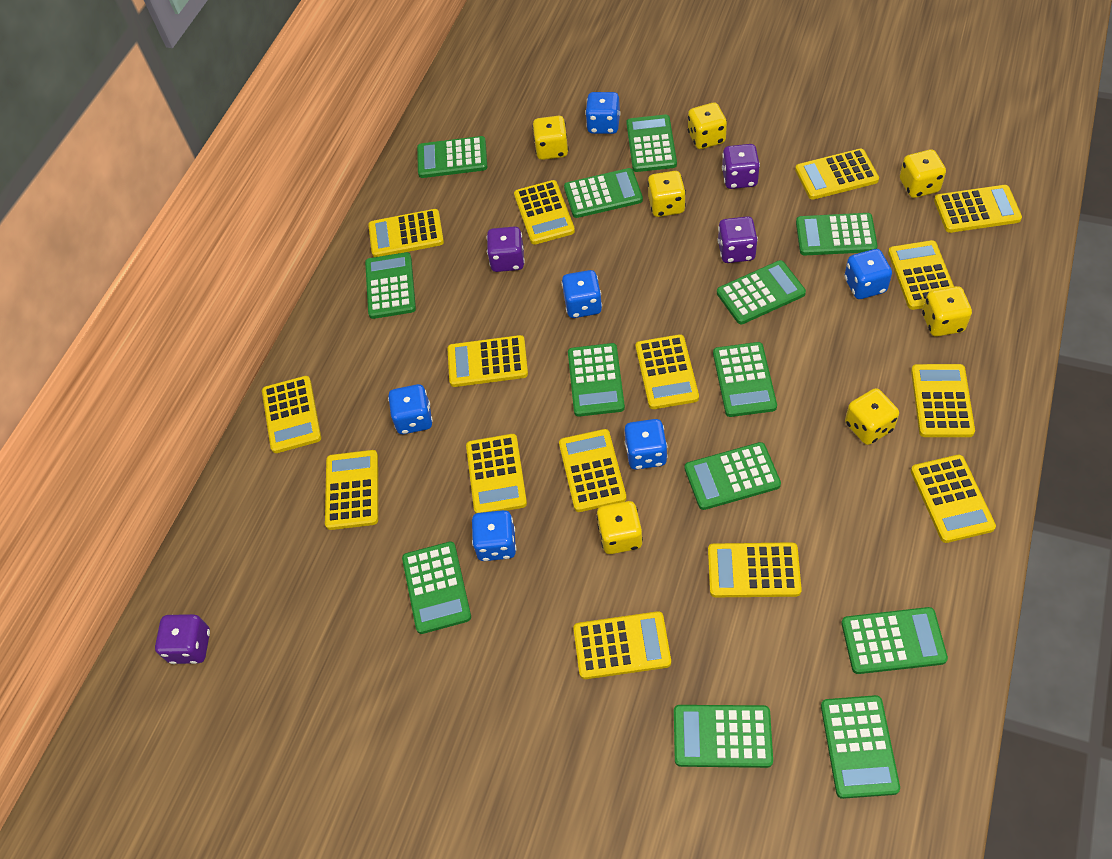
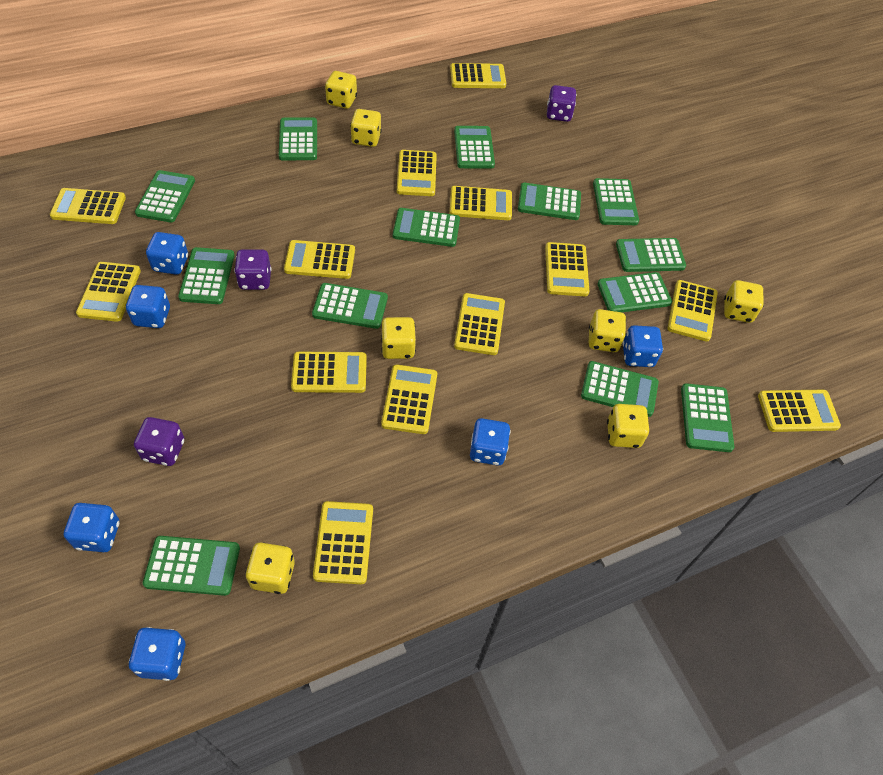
purple dice: 4 -> 3
yellow calculator: 15 -> 13

